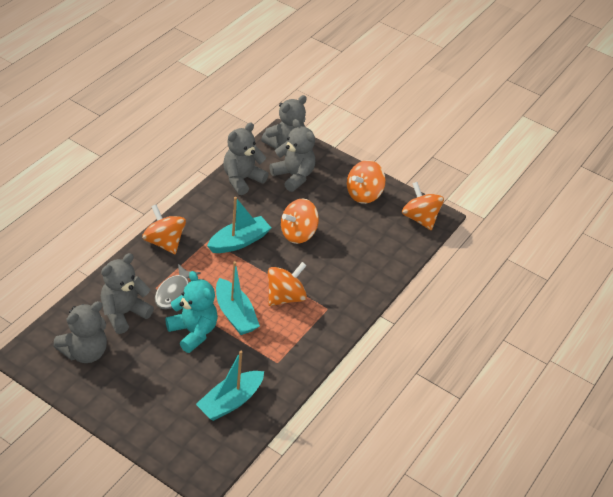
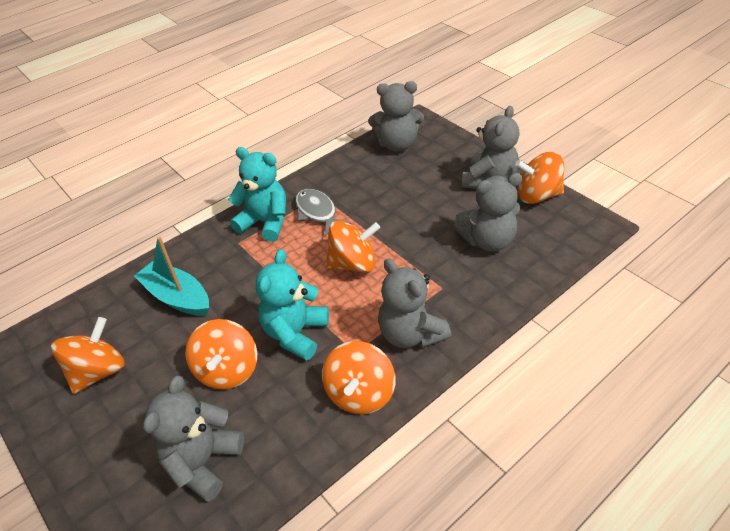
turquoise boat: 3 -> 1
turquoise teddy bear: 1 -> 2

